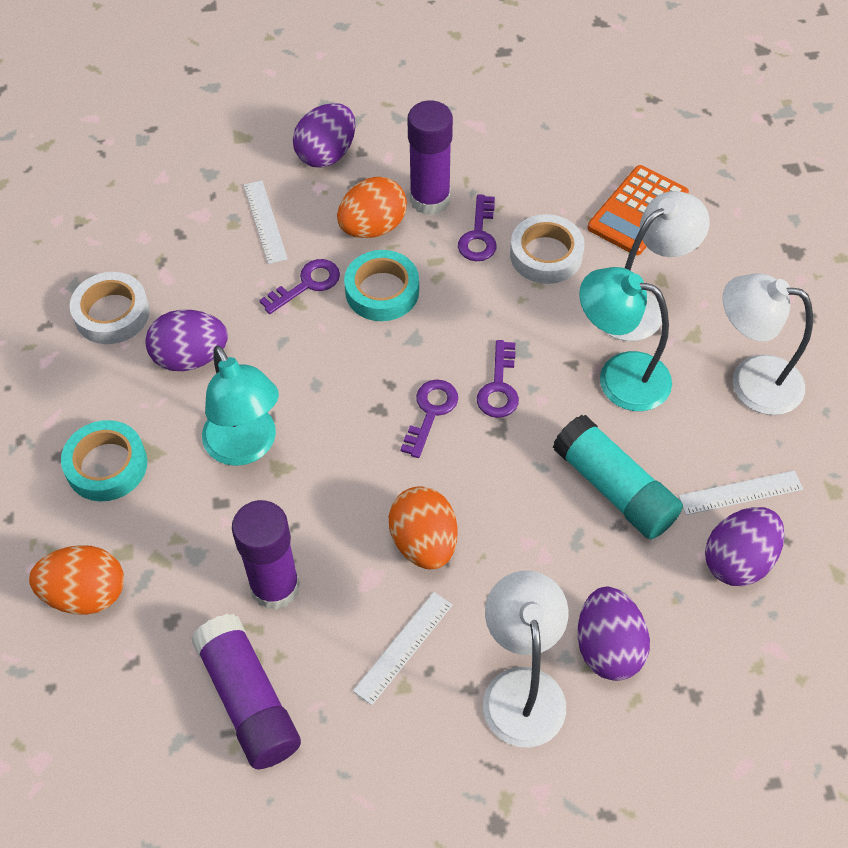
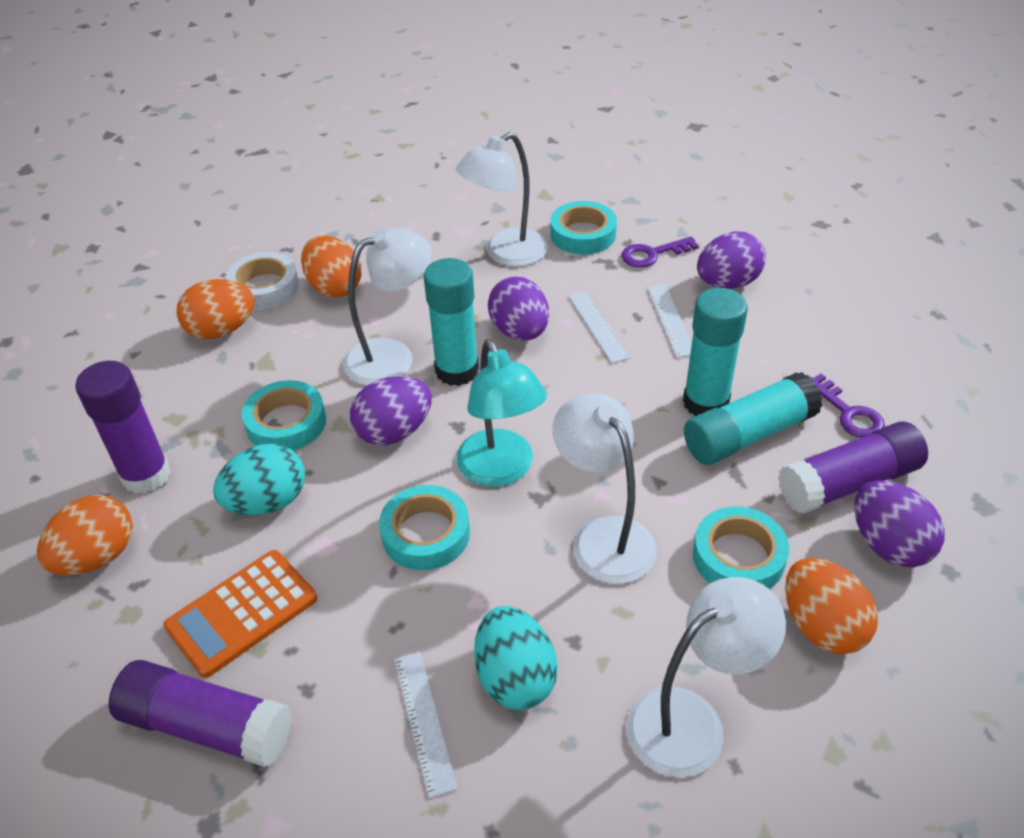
orange egg: 3 -> 4
purple key: 4 -> 2
turquoise egg: 0 -> 2
turquoise glue stick: 1 -> 3
turquoise lamp: 2 -> 1
turquoise tape: 2 -> 4
white lamp: 3 -> 4
white tape: 2 -> 1

